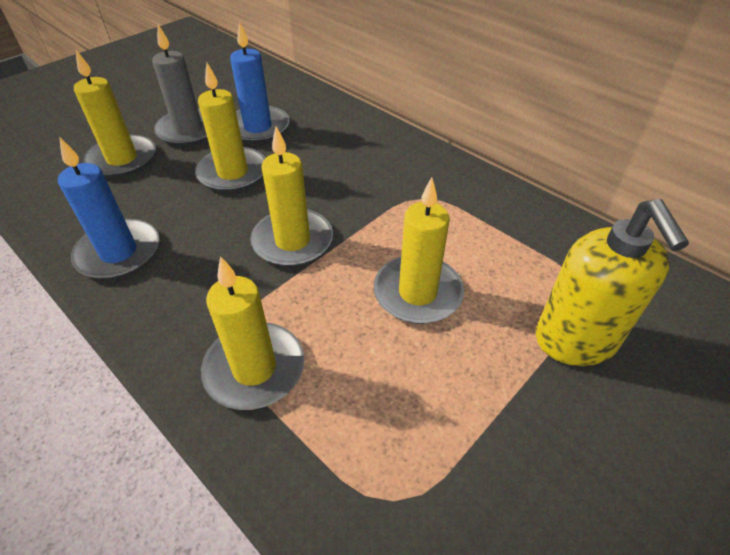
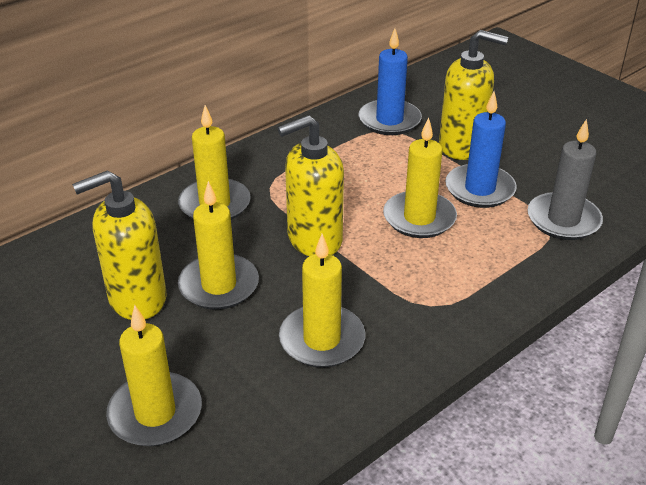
yellow soap dispenser: 1 -> 3

